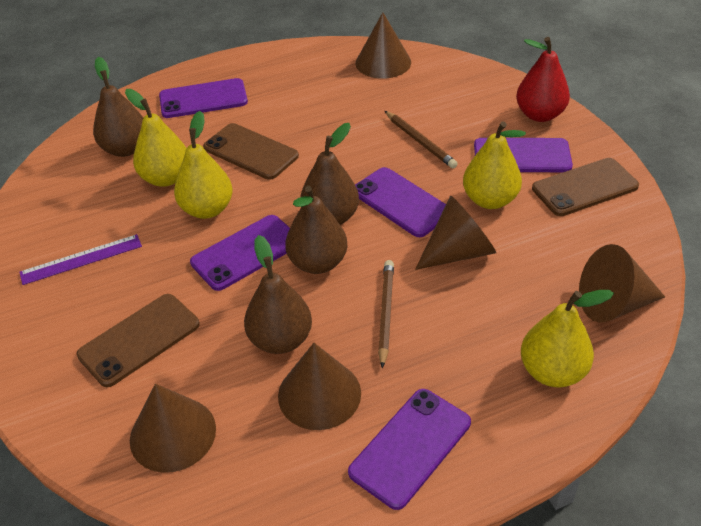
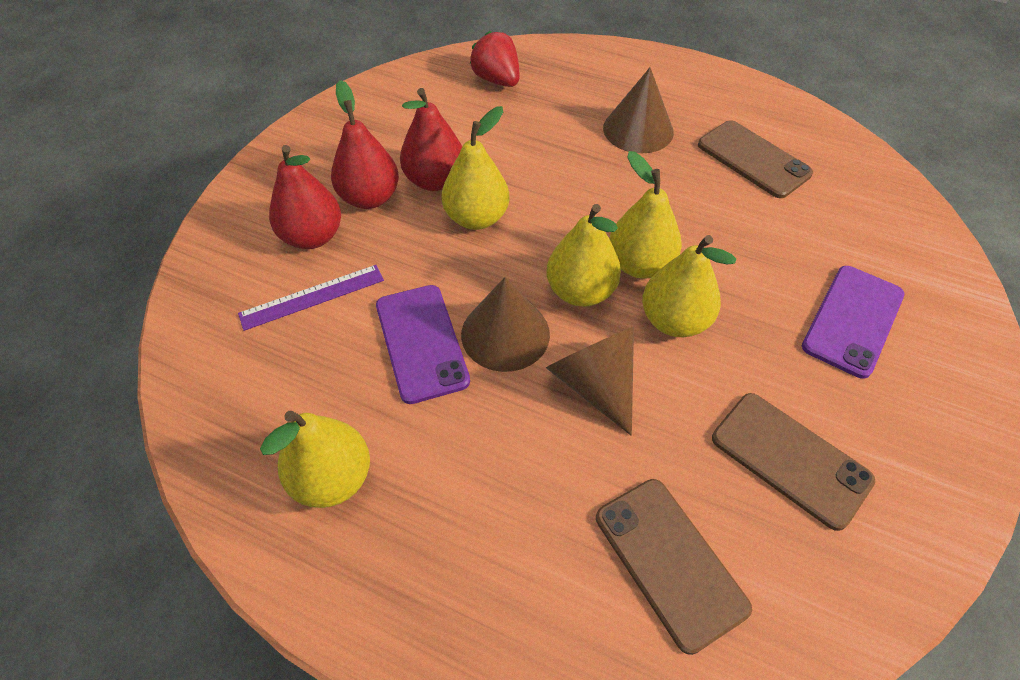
brown cone: 5 -> 3
brown pear: 4 -> 0
brown pencil: 2 -> 0
purple phone: 5 -> 2
red pear: 1 -> 3
red strawberry: 0 -> 1
yellow pear: 4 -> 5

